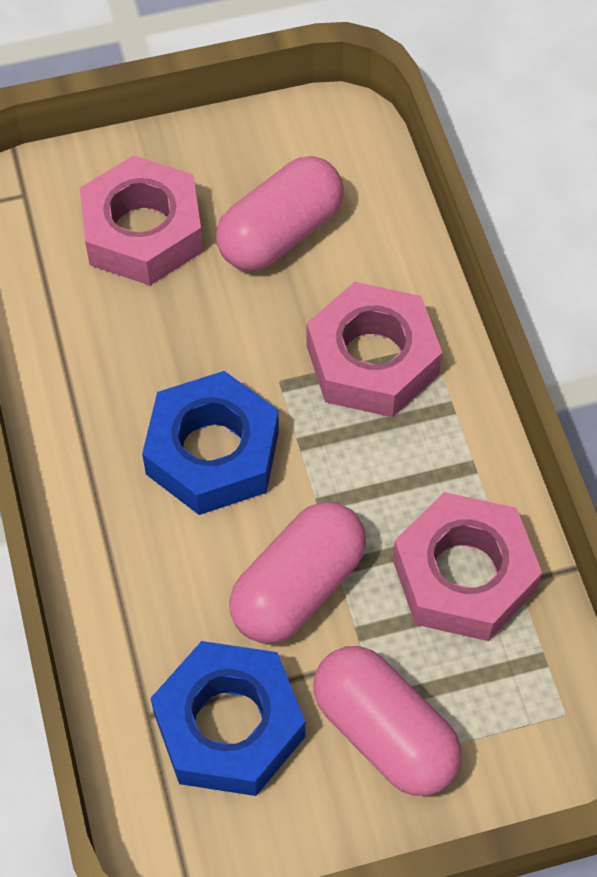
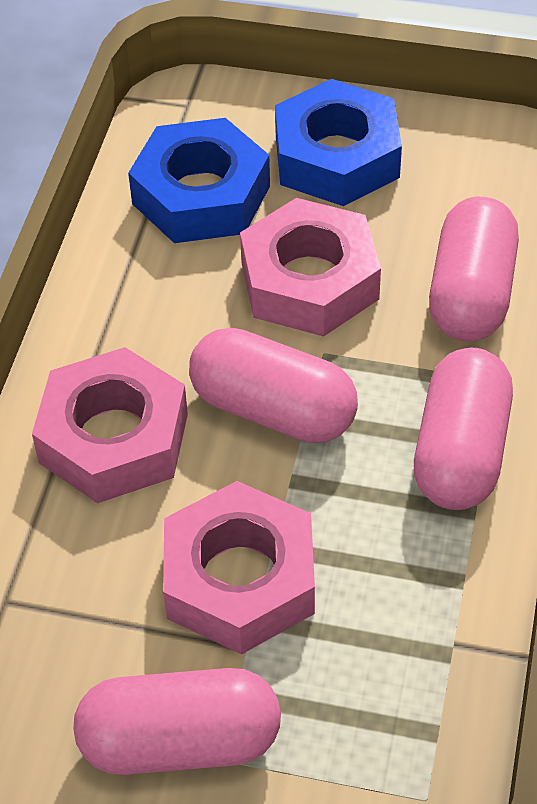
pink capsule: 3 -> 4

